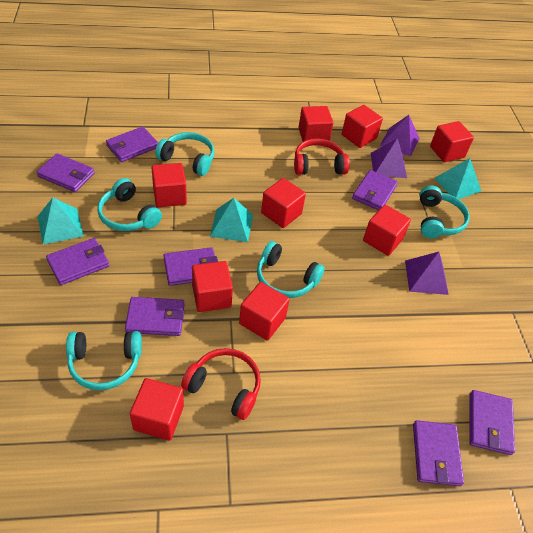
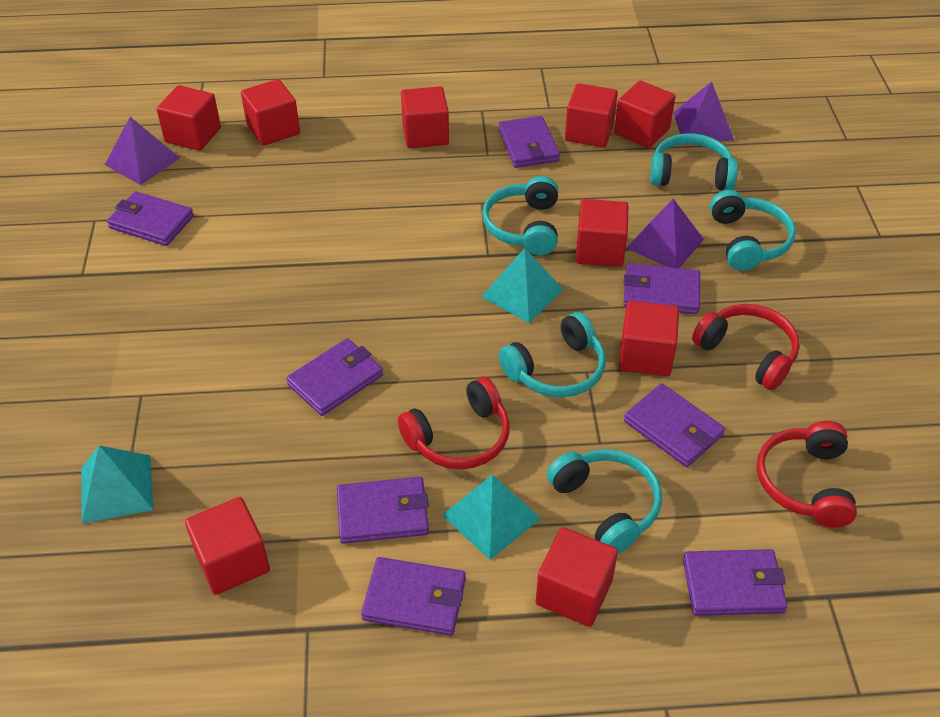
red headphones: 2 -> 3

